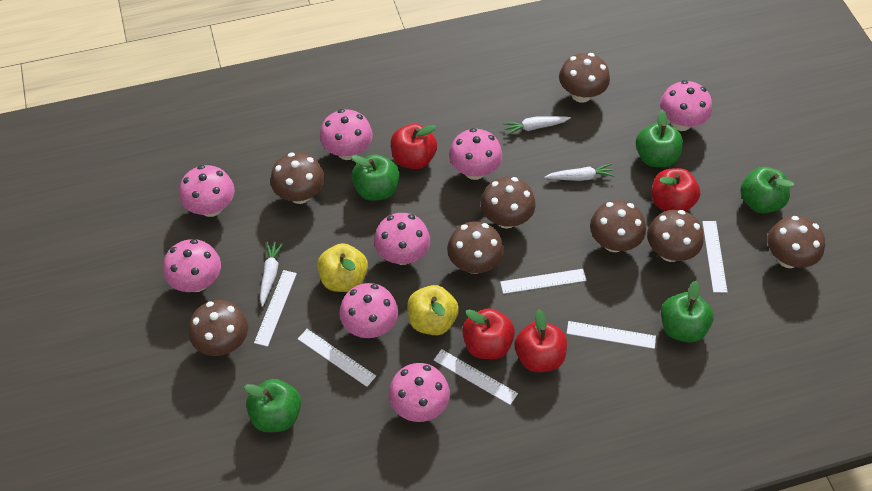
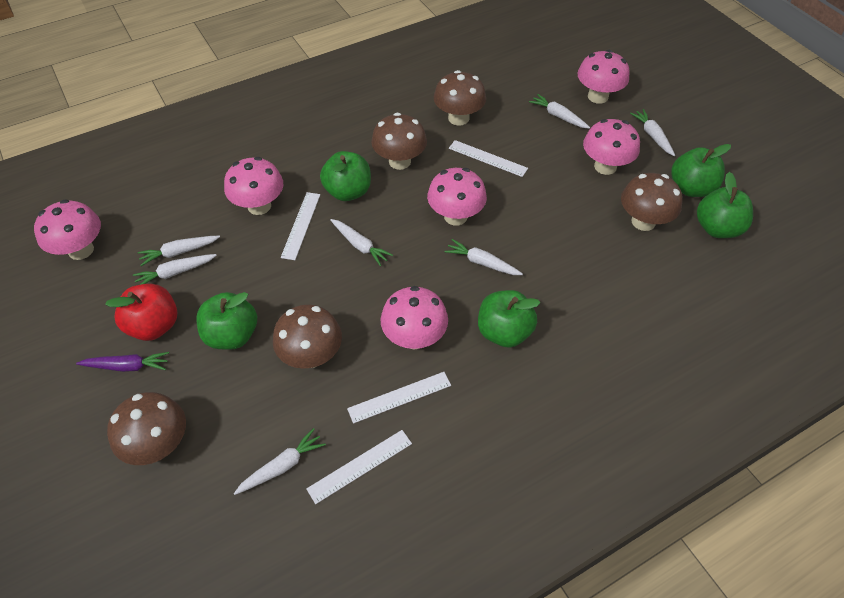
brown mushroom: 8 -> 5
pink mushroom: 8 -> 6
purple carrot: 0 -> 1
red apple: 4 -> 1
white carrot: 3 -> 7
white ruler: 6 -> 4
yellow apple: 2 -> 0

